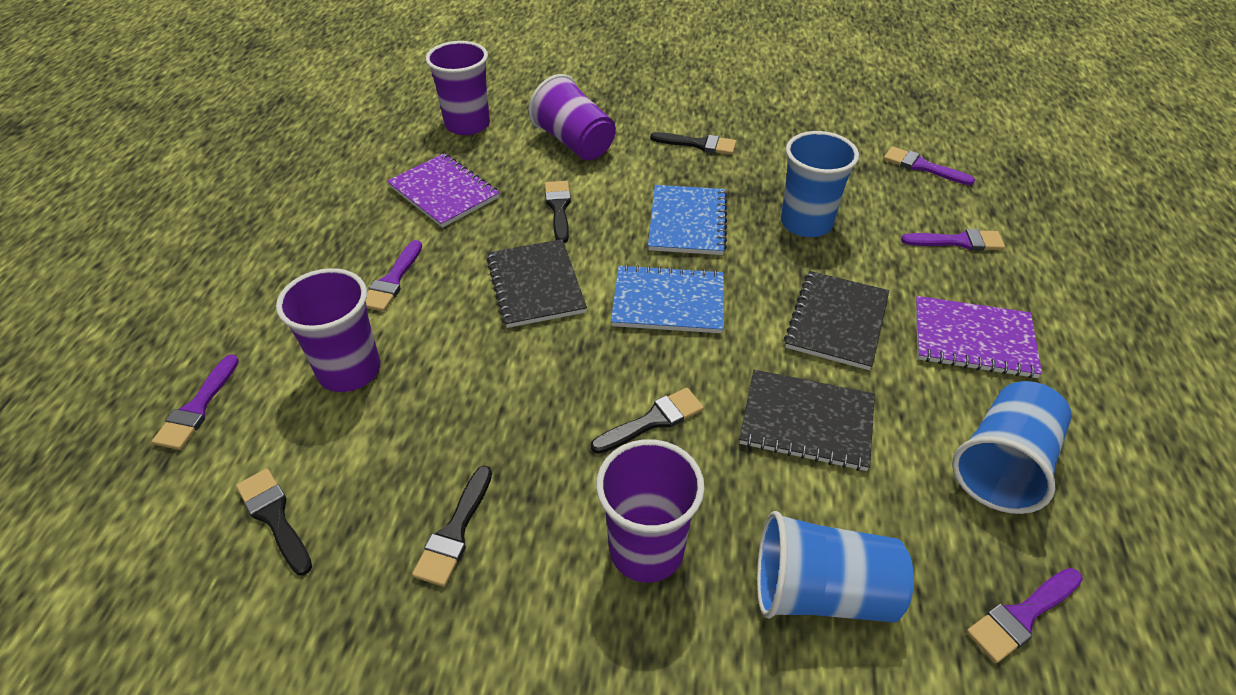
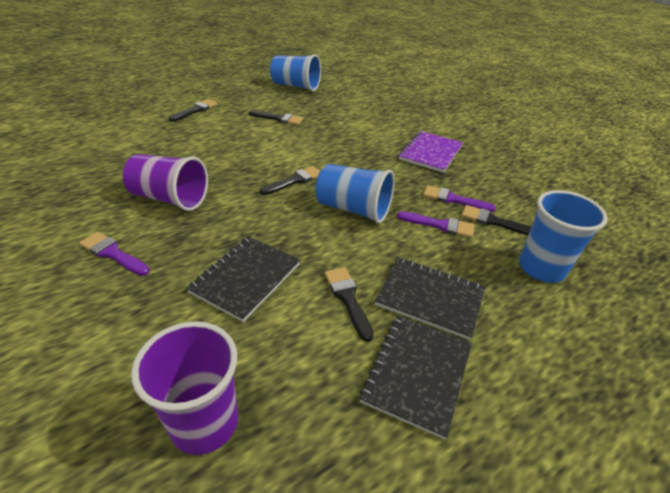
blue notebook: 2 -> 0
purple brush: 5 -> 3
purple cup: 4 -> 2
purple notebook: 2 -> 1

